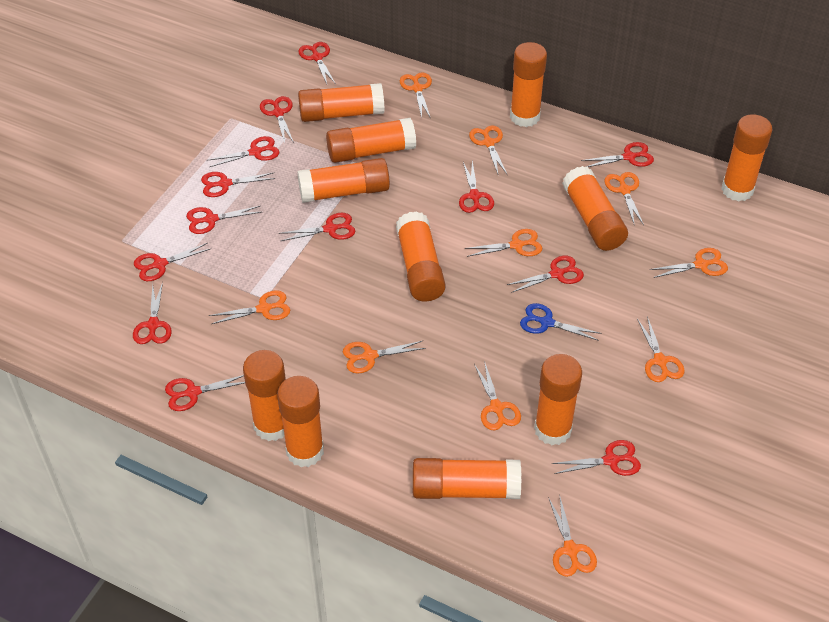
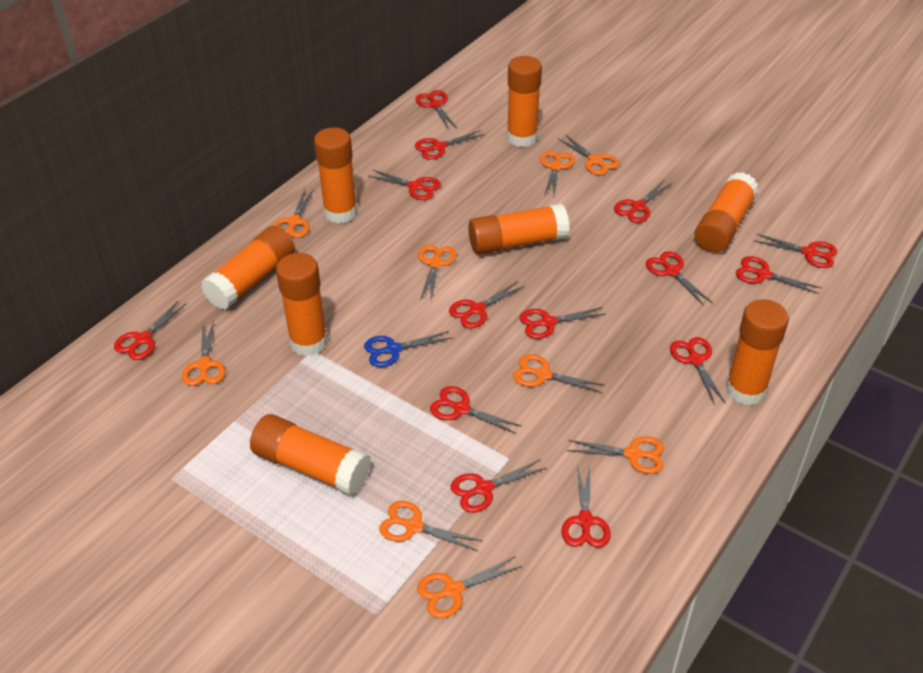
orange glue stick: 11 -> 8
orange scissors: 10 -> 9
red scissors: 13 -> 14

